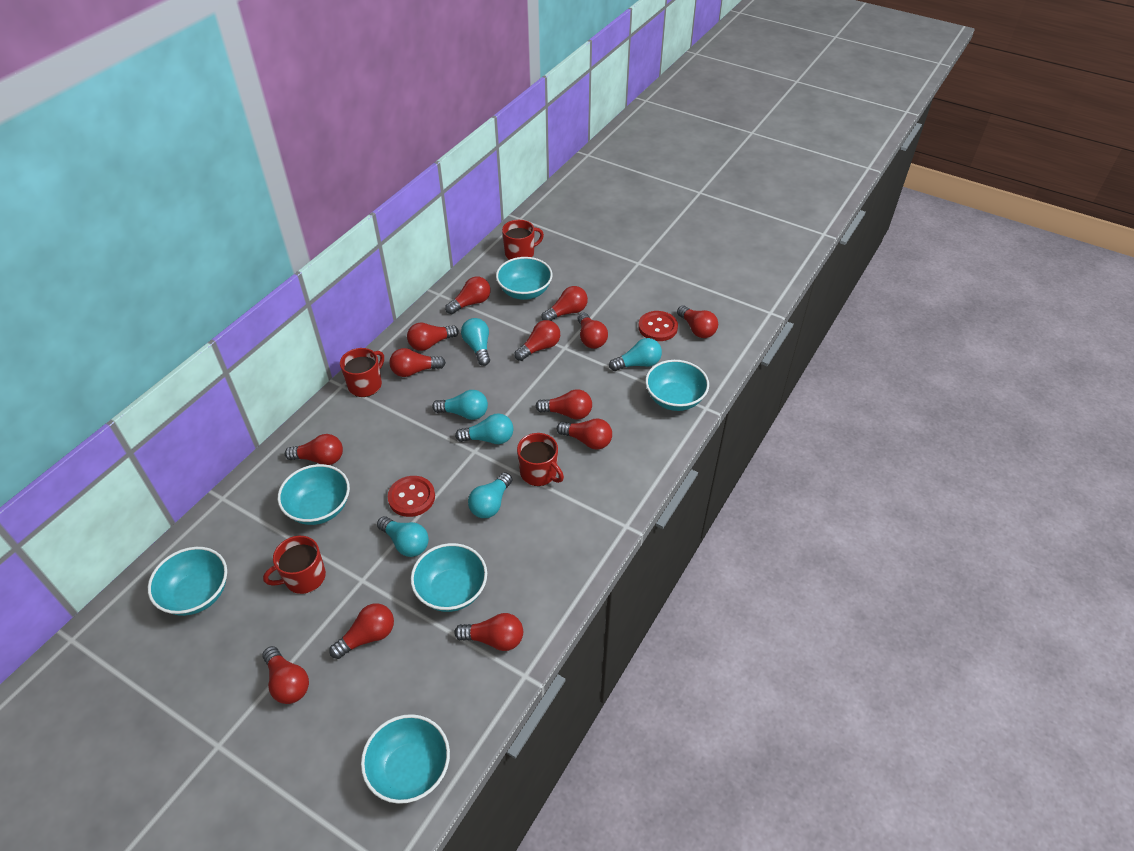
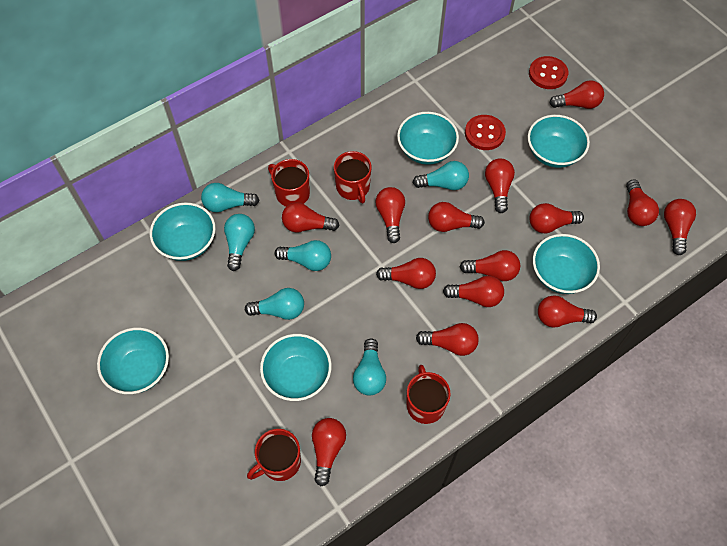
red light bulb: 13 -> 14

